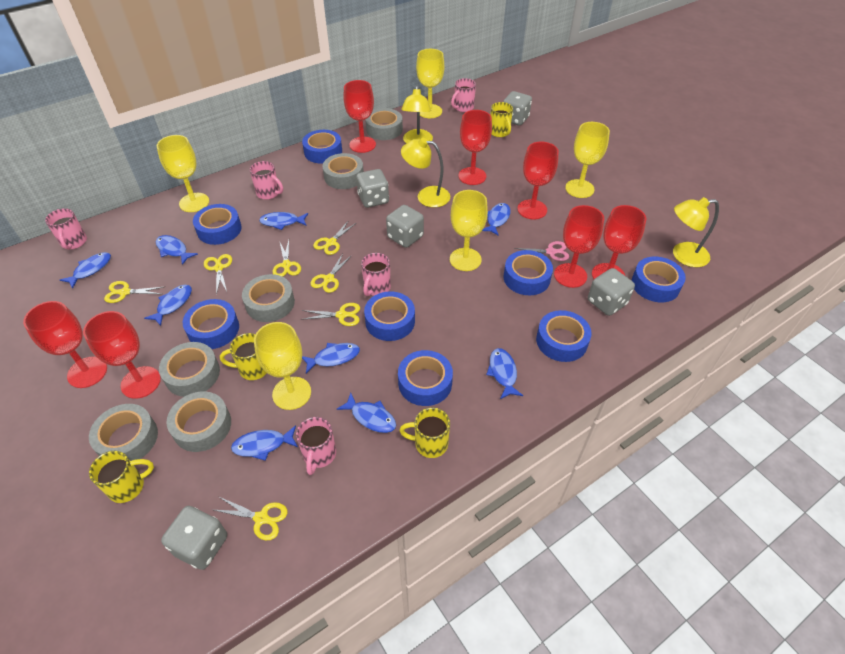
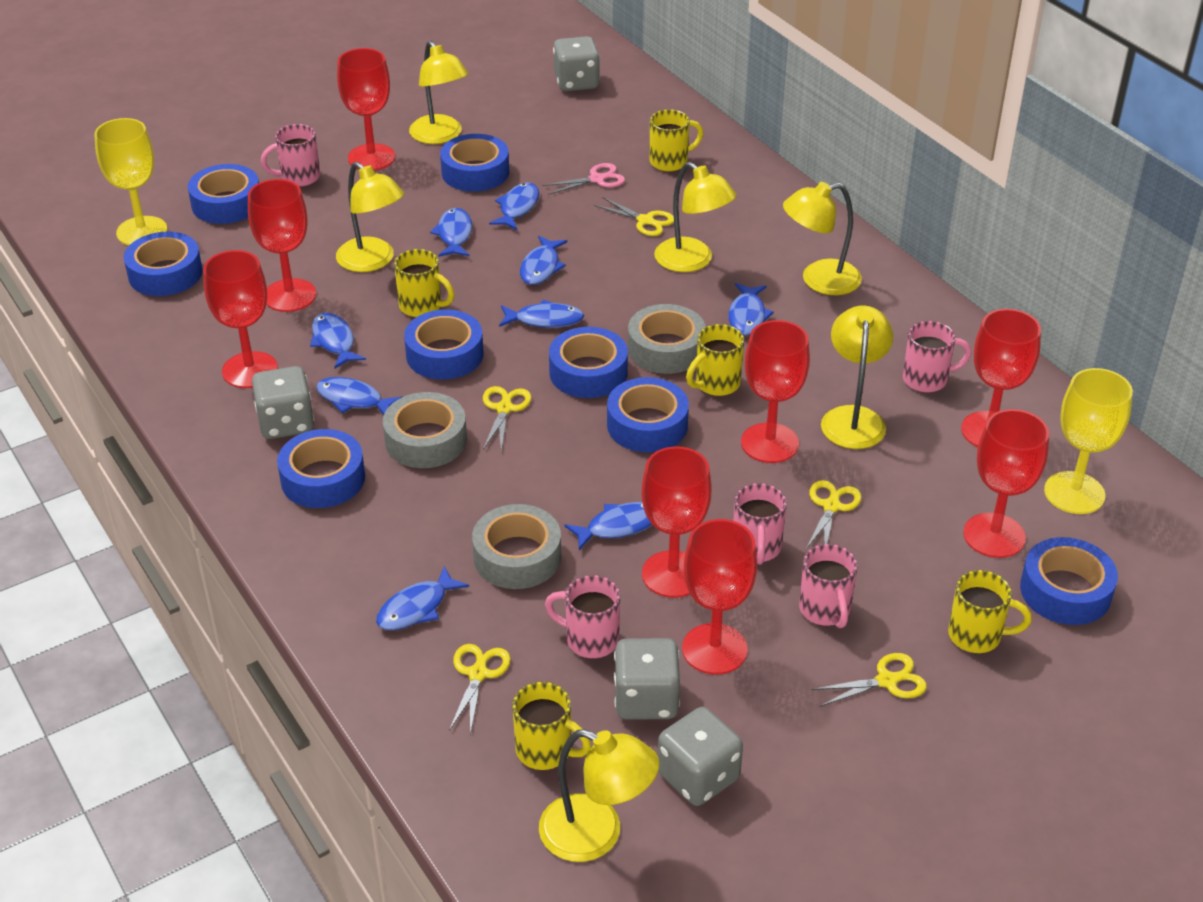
grey dice: 5 -> 4
grey tape: 6 -> 3
red goblet: 7 -> 8
yellow goblet: 5 -> 2
yellow lamp: 3 -> 6
yellow mug: 4 -> 5
yellow scissors: 7 -> 5

